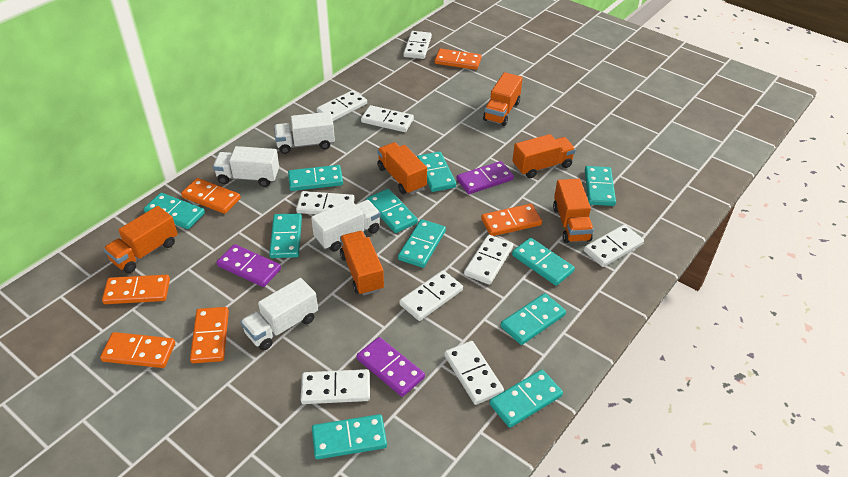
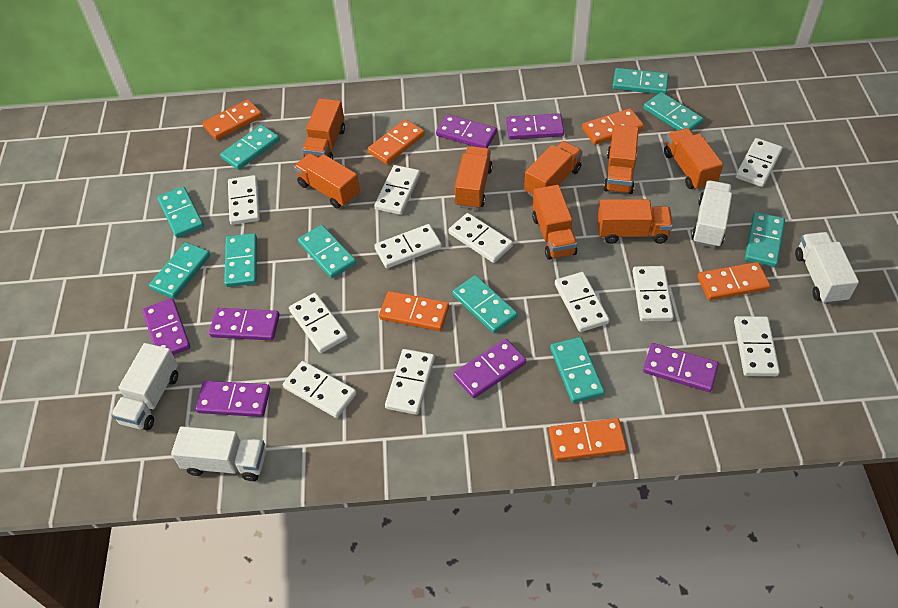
orange truck: 6 -> 8
purple domino: 3 -> 7
turquoise domino: 11 -> 10
white domino: 9 -> 11

